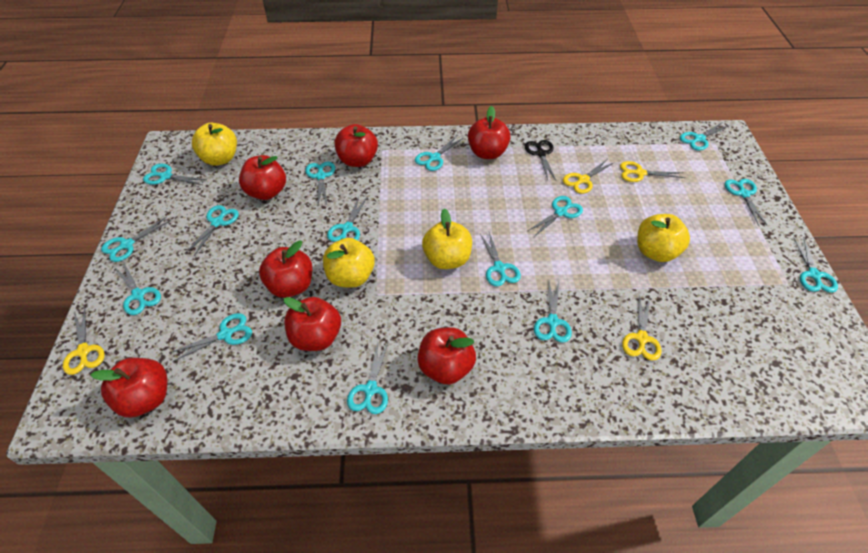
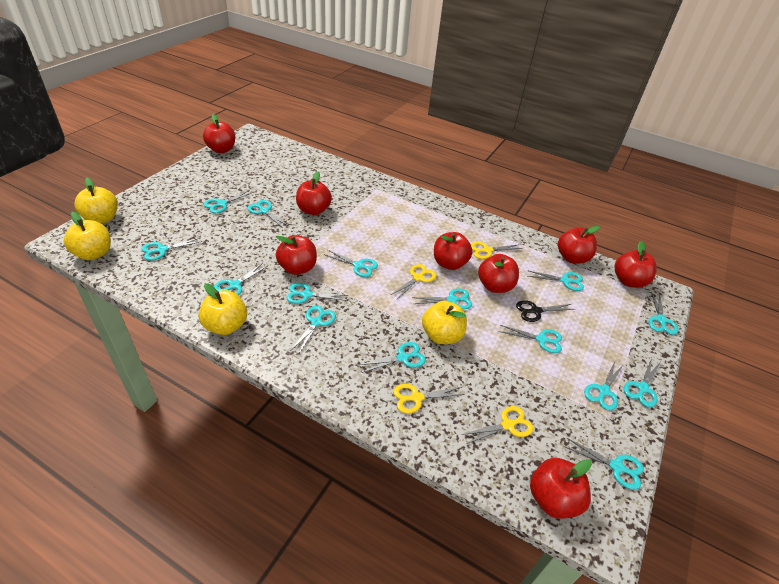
red apple: 7 -> 8

